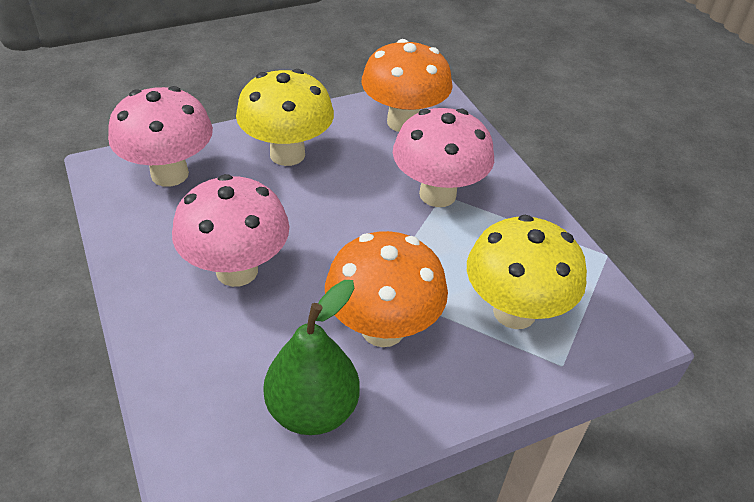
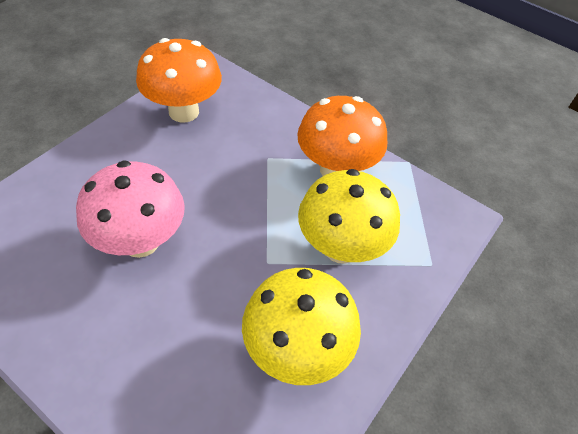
green pear: 1 -> 0
pink mushroom: 3 -> 1

